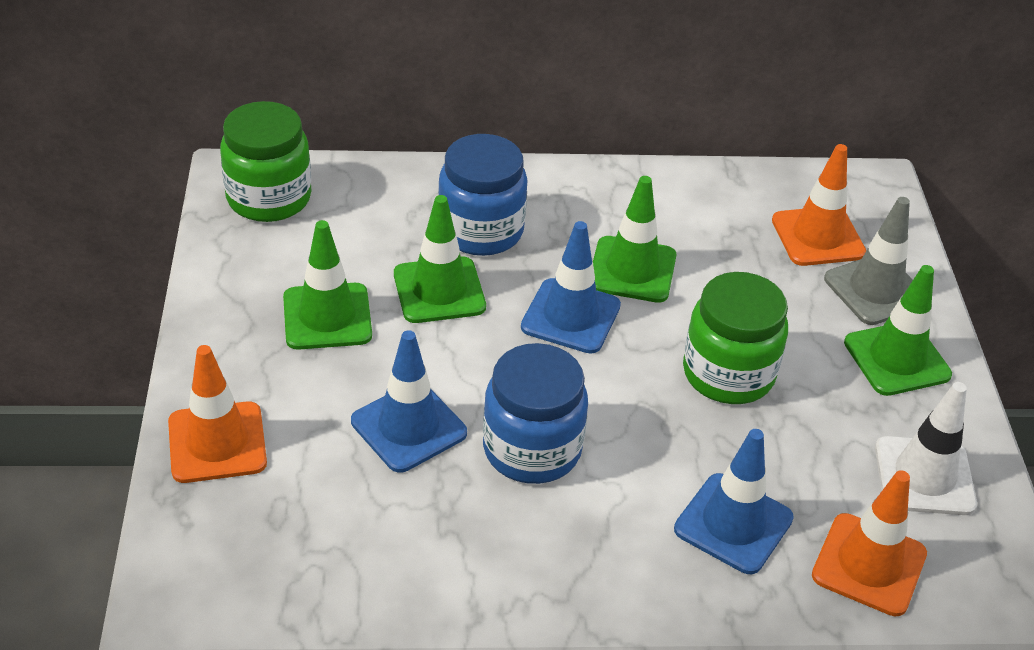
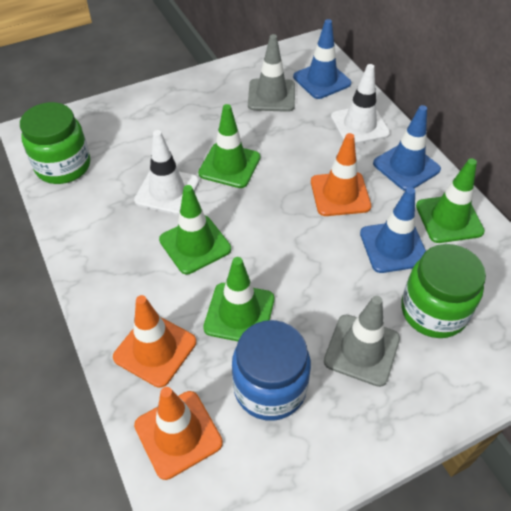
blue jar: 2 -> 1
grey traffic cone: 1 -> 2
white traffic cone: 1 -> 2

